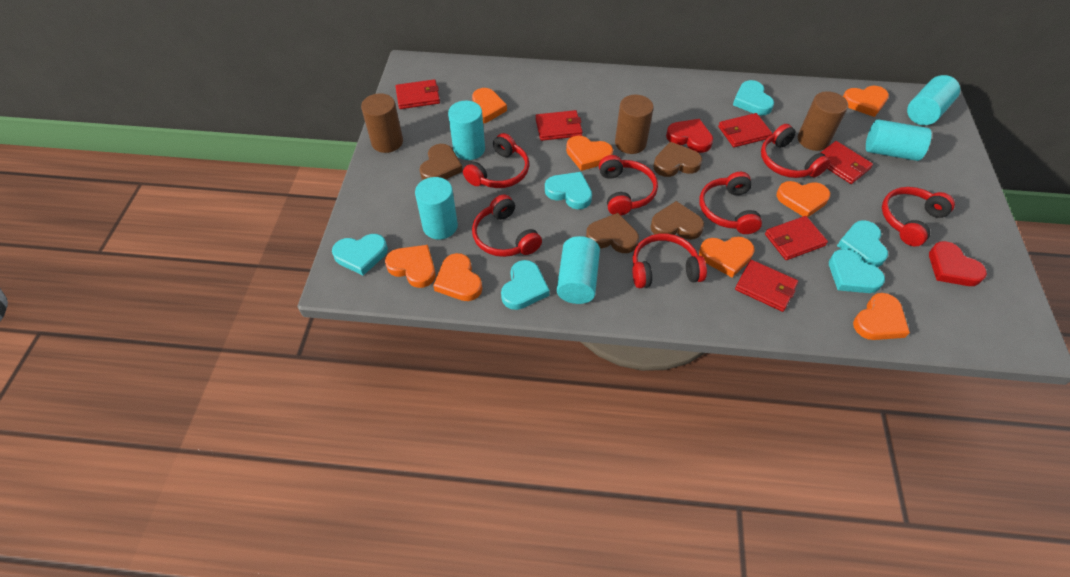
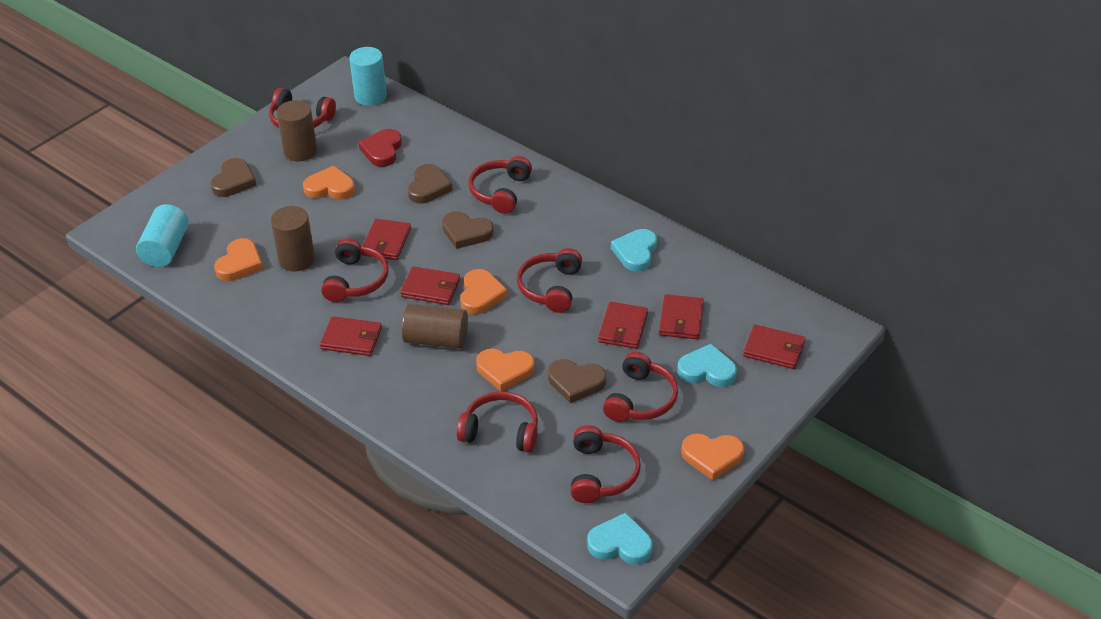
orange heart: 8 -> 5
red heart: 2 -> 1
turquoise cylinder: 5 -> 2
turquoise heart: 6 -> 3

